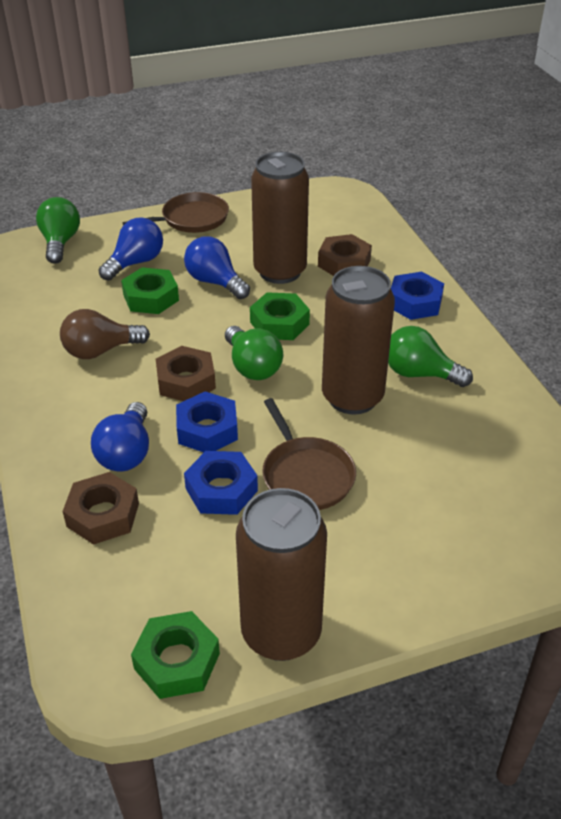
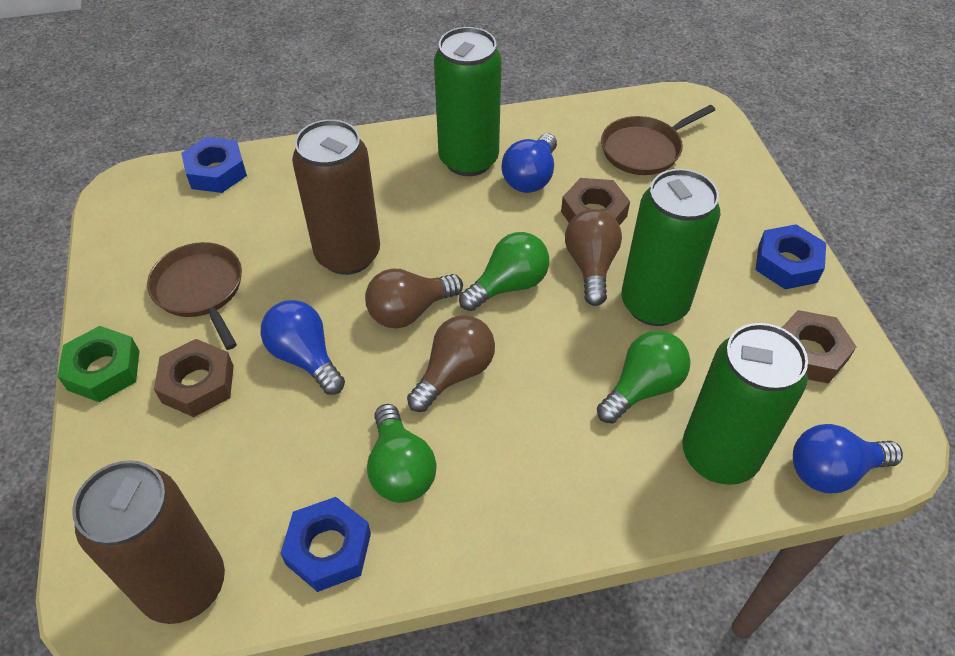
brown can: 3 -> 2
brown light bulb: 1 -> 3
green can: 0 -> 3
green nut: 3 -> 1

